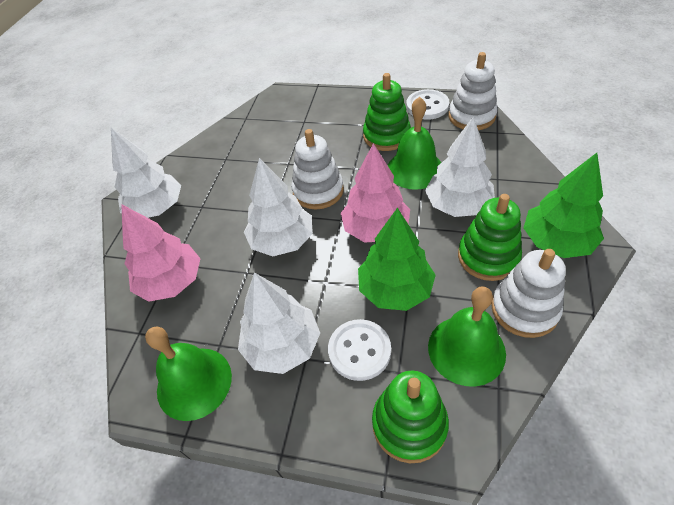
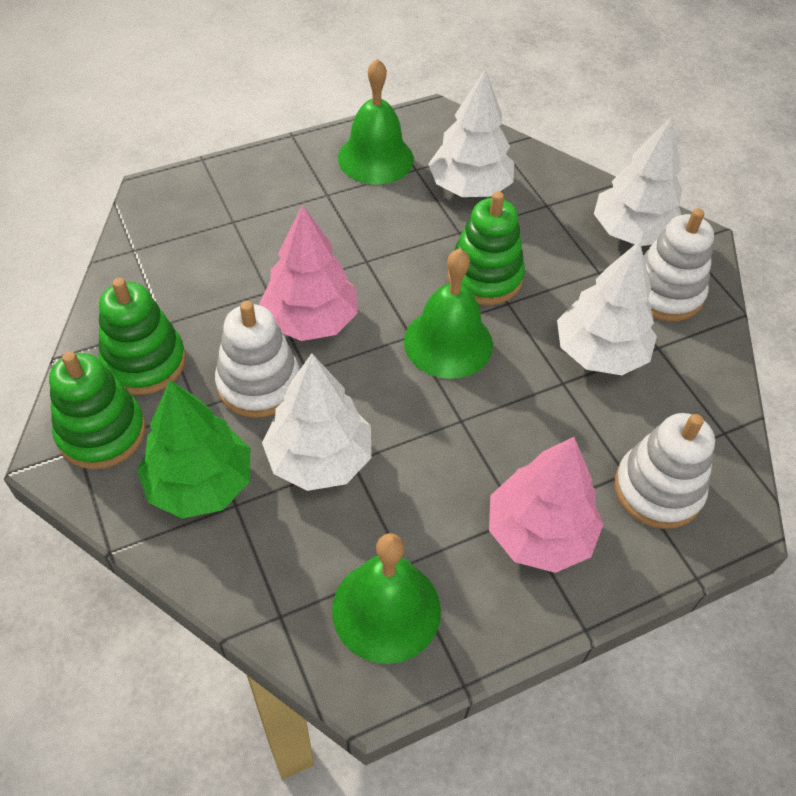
green tree: 2 -> 1
white button: 2 -> 0

